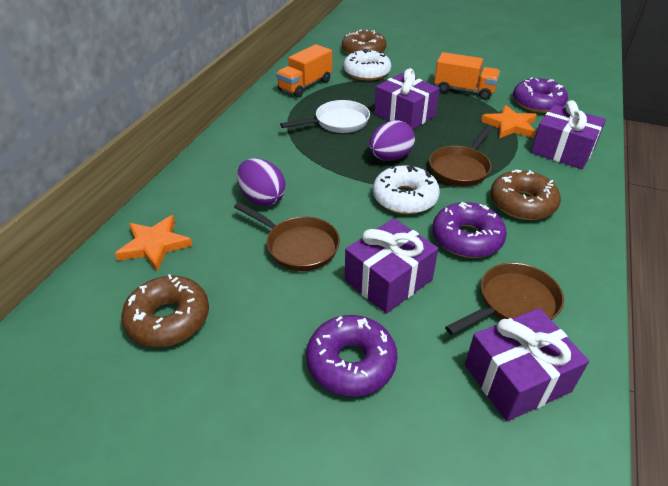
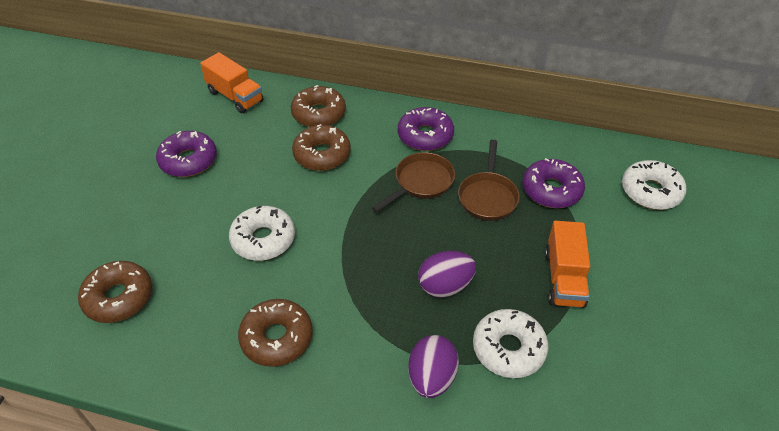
brown donut: 3 -> 4
brown pan: 3 -> 2
orange star: 2 -> 0
purple gift: 4 -> 0
white donut: 2 -> 3
white pan: 1 -> 0

